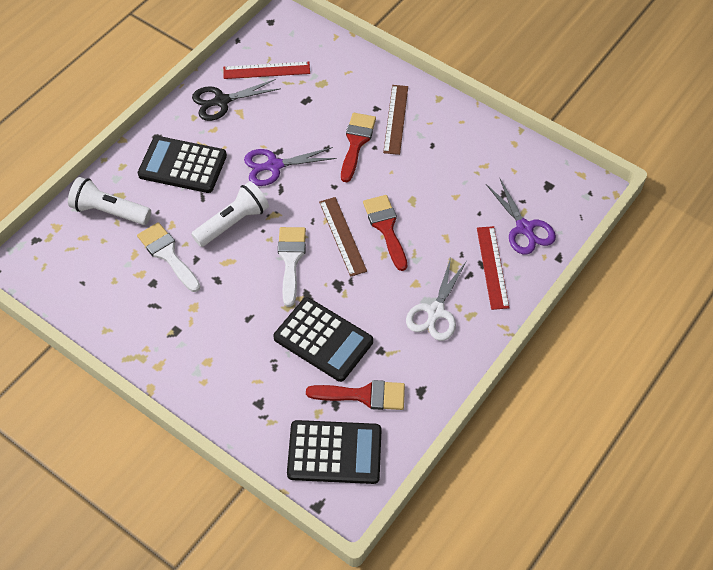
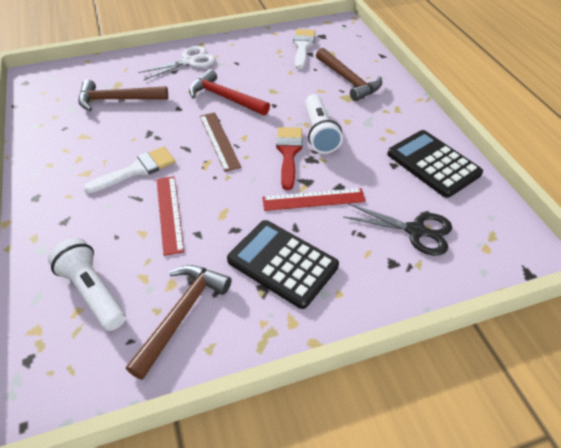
black calculator: 3 -> 2
brown hammer: 0 -> 3
brown ruler: 2 -> 1
purple scissors: 2 -> 0
red brush: 3 -> 1
red hammer: 0 -> 1

